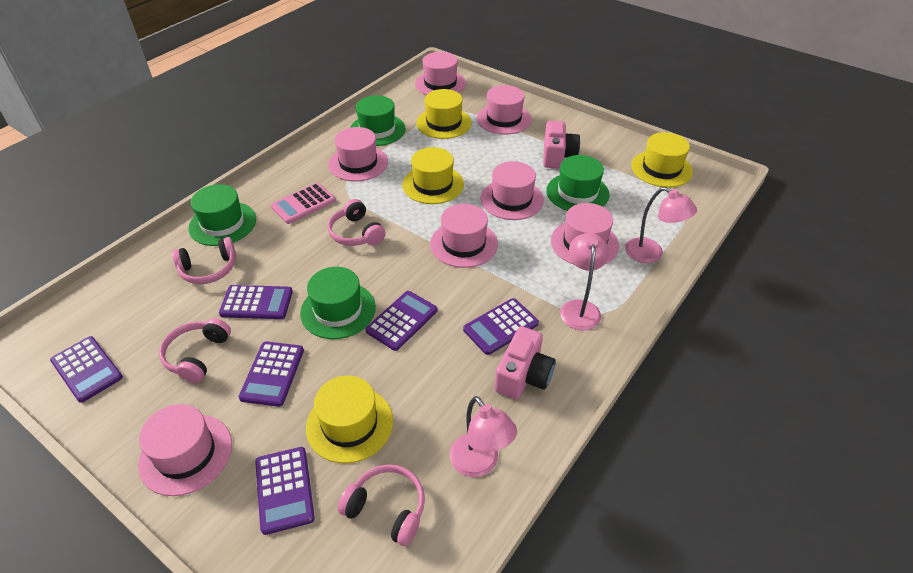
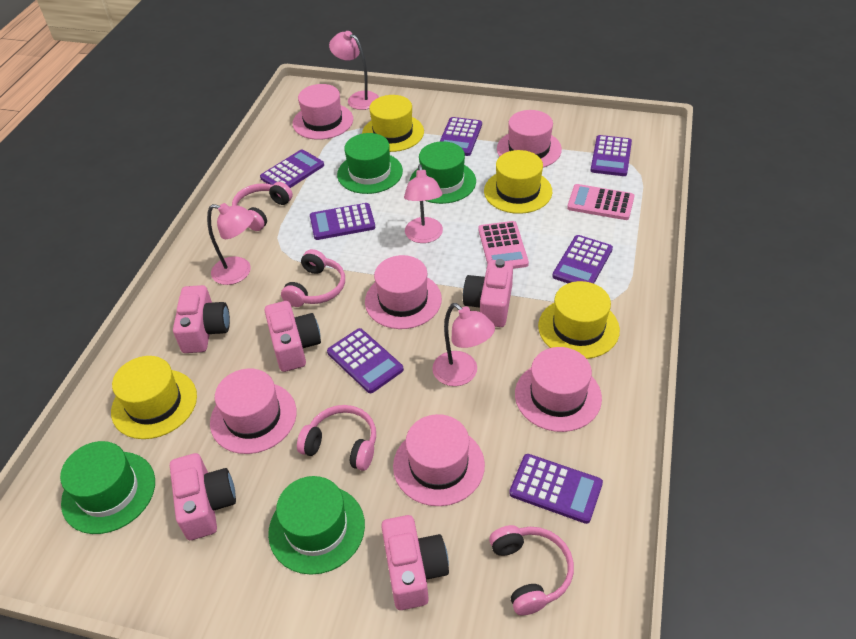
pink calculator: 1 -> 2
pink camera: 2 -> 5
pink hat: 7 -> 6
pink lamp: 3 -> 4
purple calculator: 6 -> 7

